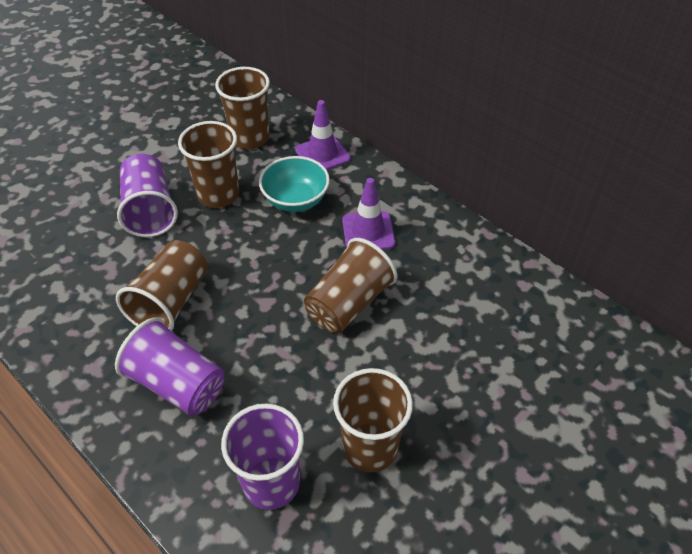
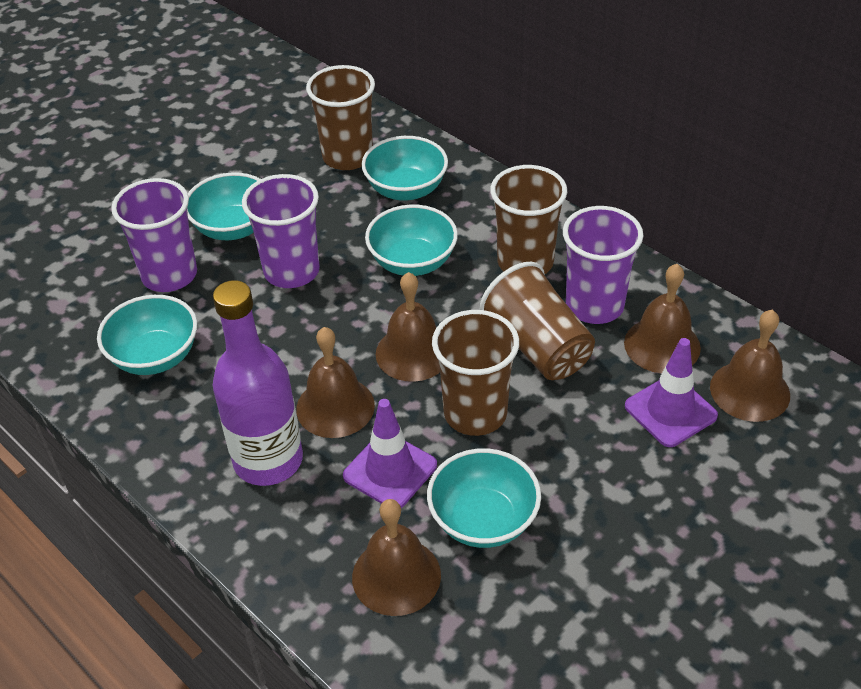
brown bell: 0 -> 5
brown cup: 5 -> 4
purple bottle: 0 -> 1
turquoise bowl: 1 -> 5

